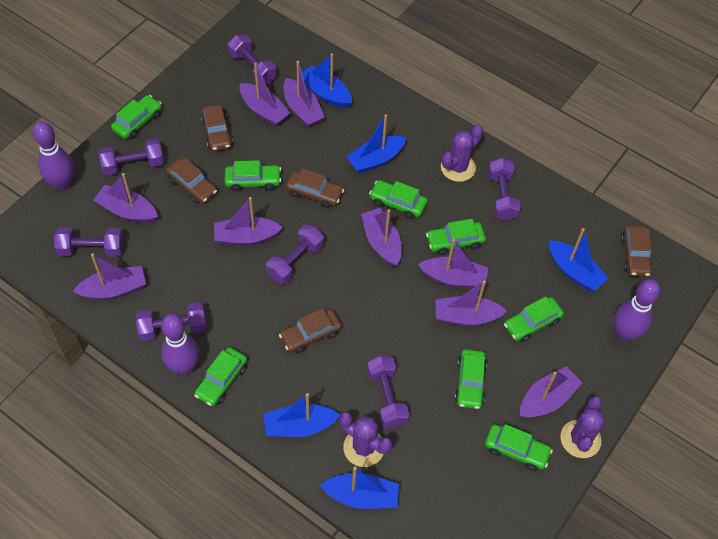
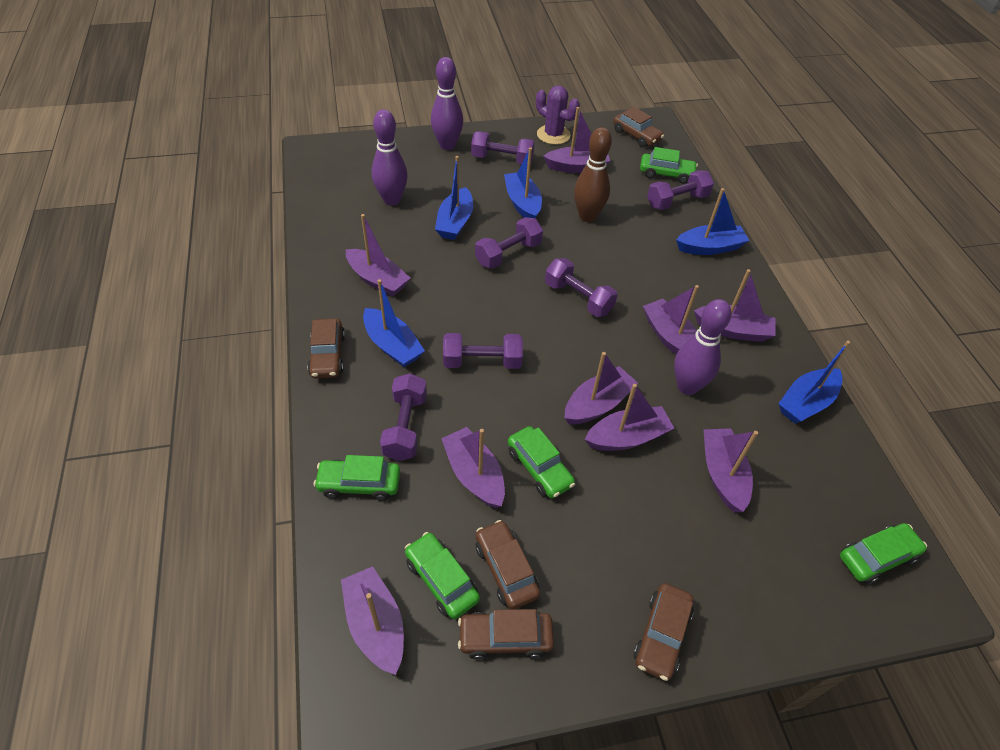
brown bowling pin: 0 -> 1
green car: 8 -> 5
purple cactus: 3 -> 1
purple dumbbell: 7 -> 6

